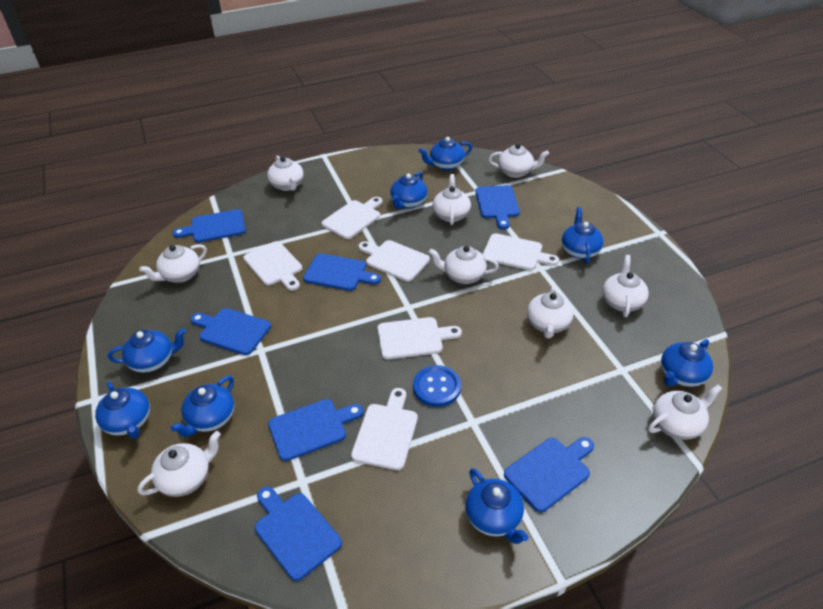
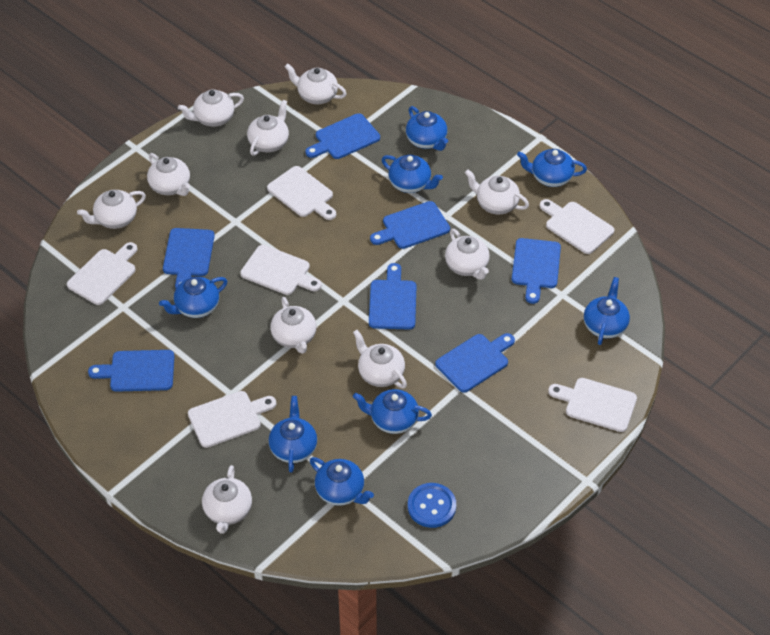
white teapot: 9 -> 10

